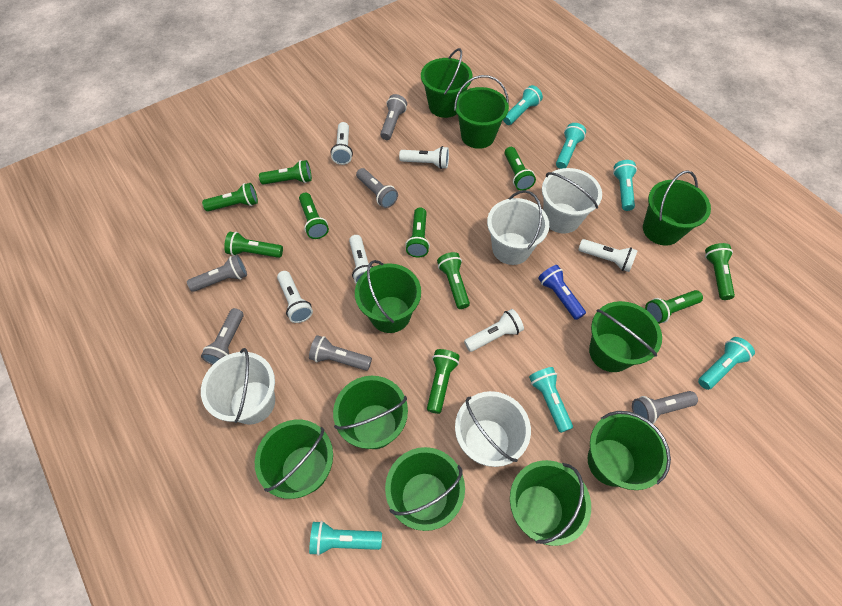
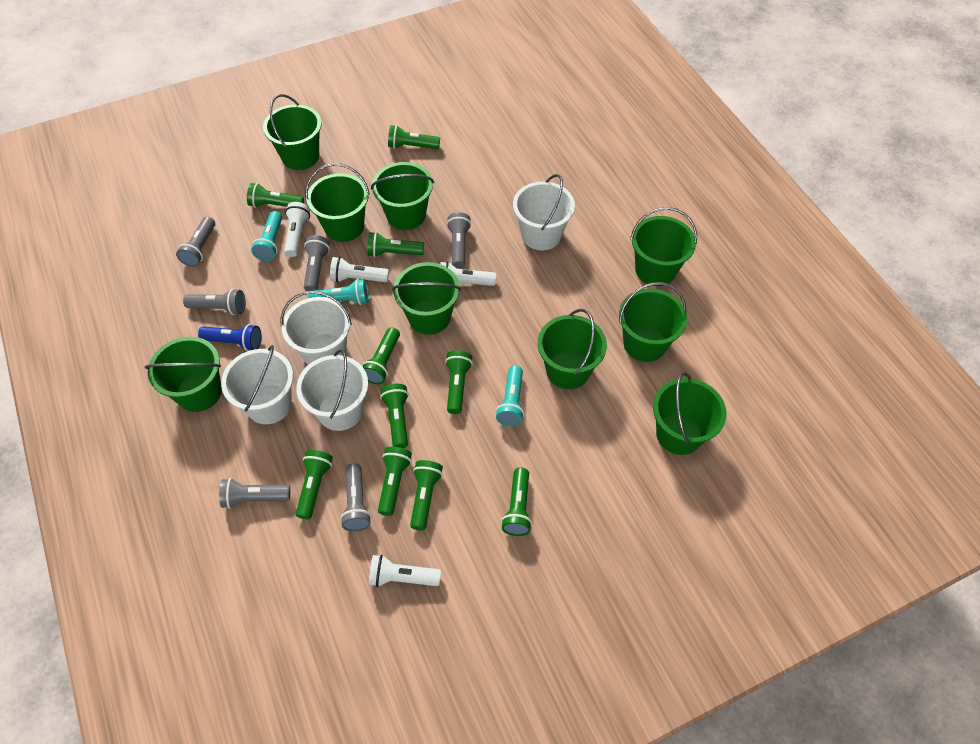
green bucket: 10 -> 9
turquoise flashlight: 6 -> 3
white flashlight: 6 -> 4

